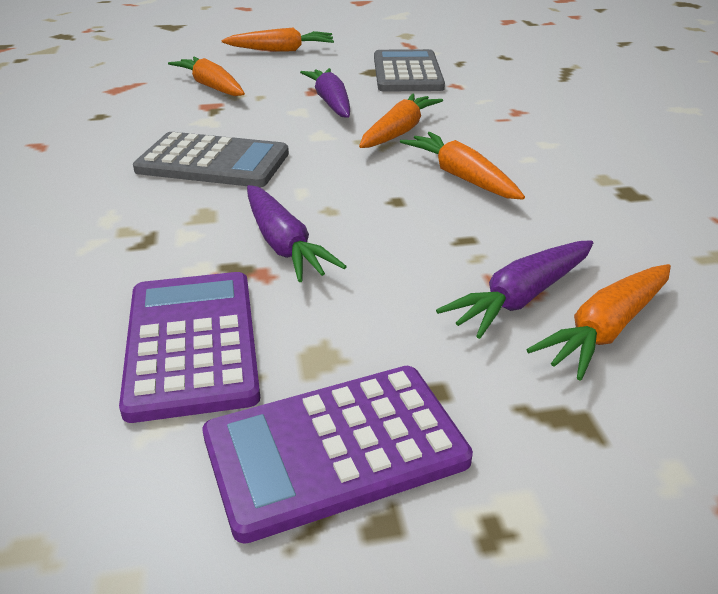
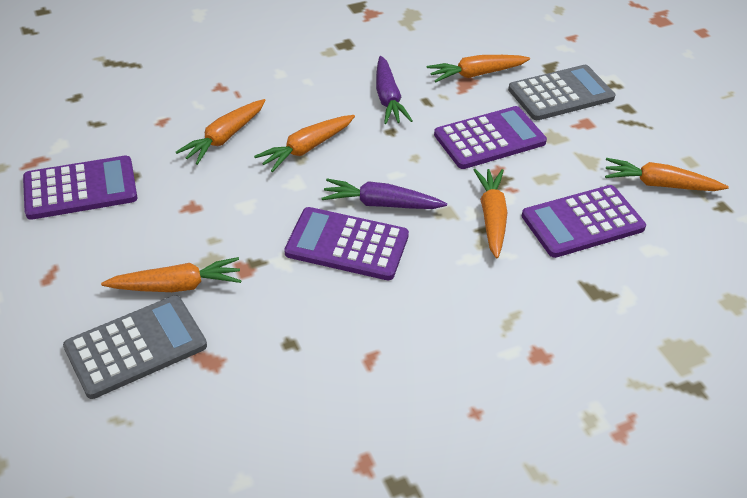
orange carrot: 5 -> 6
purple calculator: 2 -> 4
purple carrot: 3 -> 2

